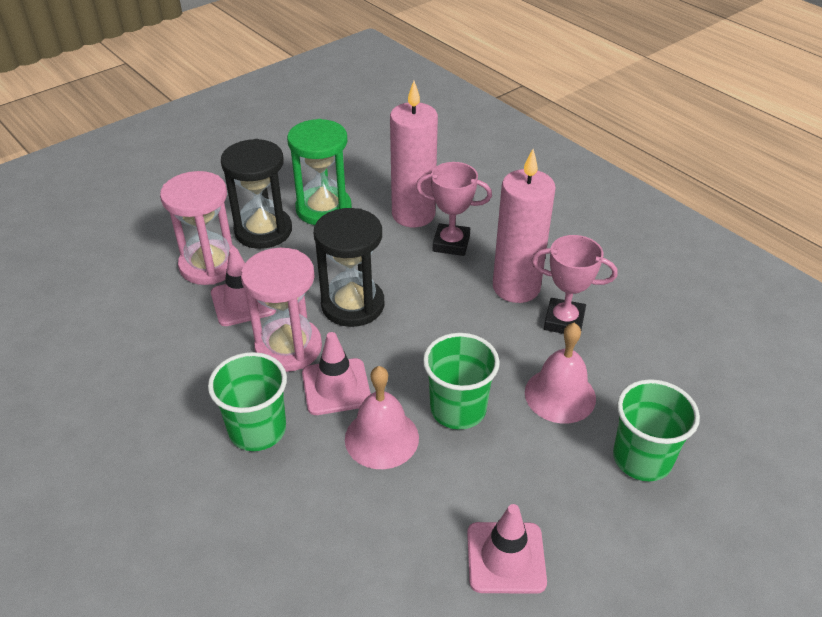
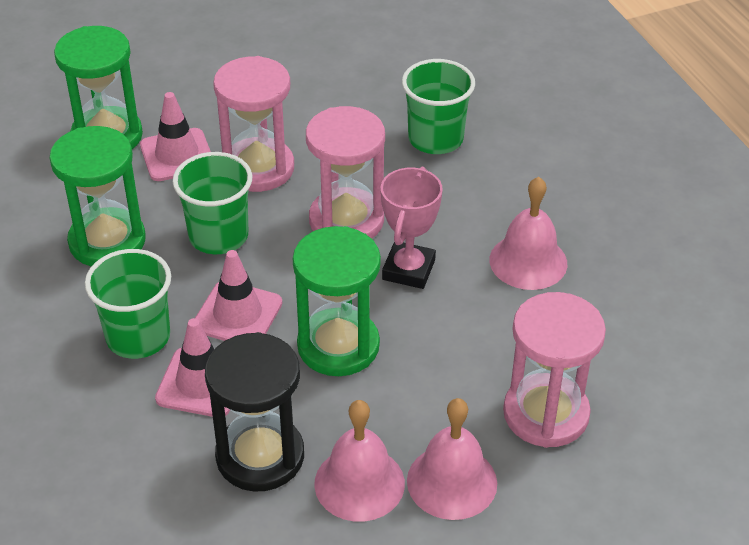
black hourglass: 2 -> 1
green hourglass: 1 -> 3
pink bell: 2 -> 3
pink candle: 2 -> 0
pink hourglass: 2 -> 3
pink trophy: 2 -> 1

